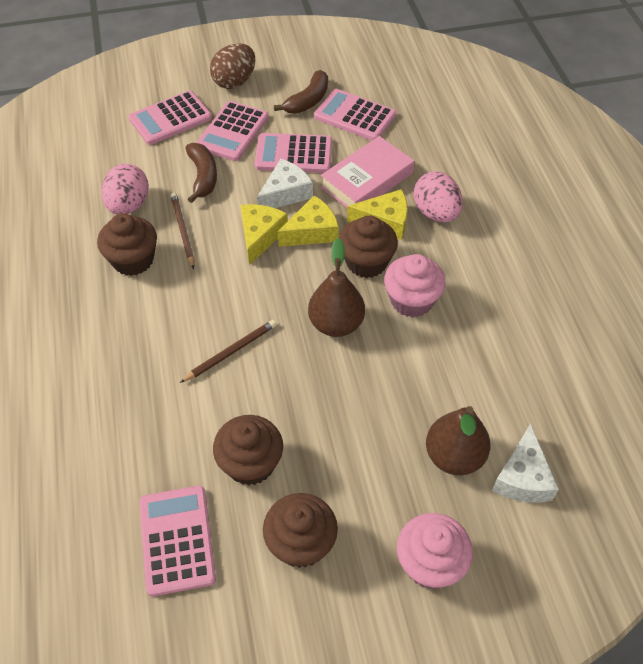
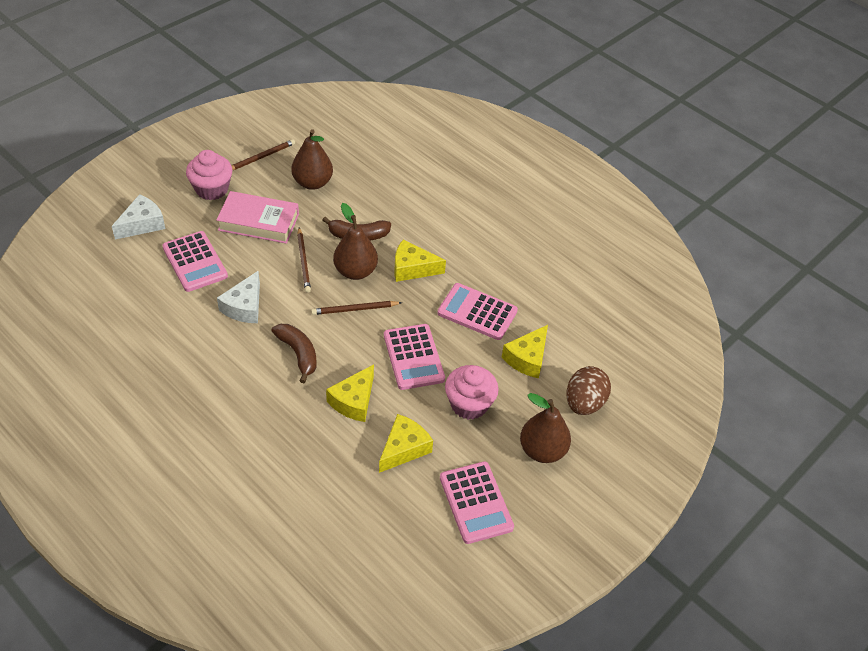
brown cupcake: 4 -> 0
brown pear: 2 -> 3
brown pencil: 2 -> 3
pink calculator: 5 -> 4
pink egg: 2 -> 0
yellow cheese: 3 -> 4

